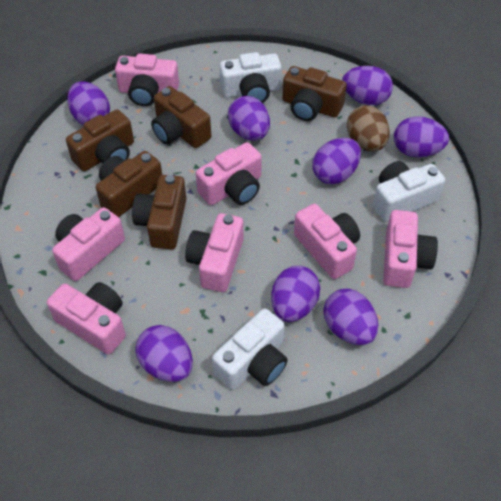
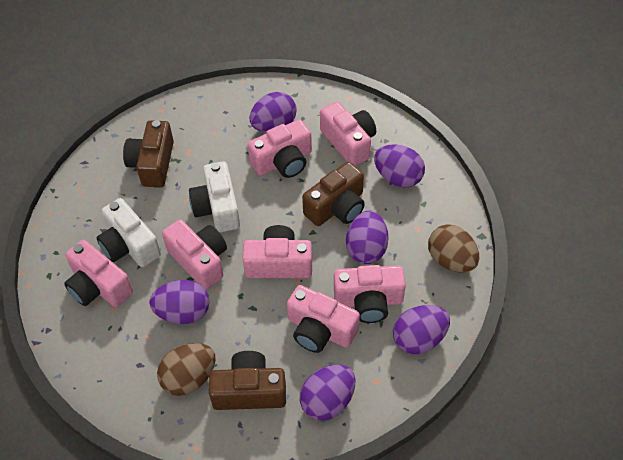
brown camera: 5 -> 3
brown egg: 1 -> 2
purple egg: 8 -> 6
white camera: 3 -> 2

